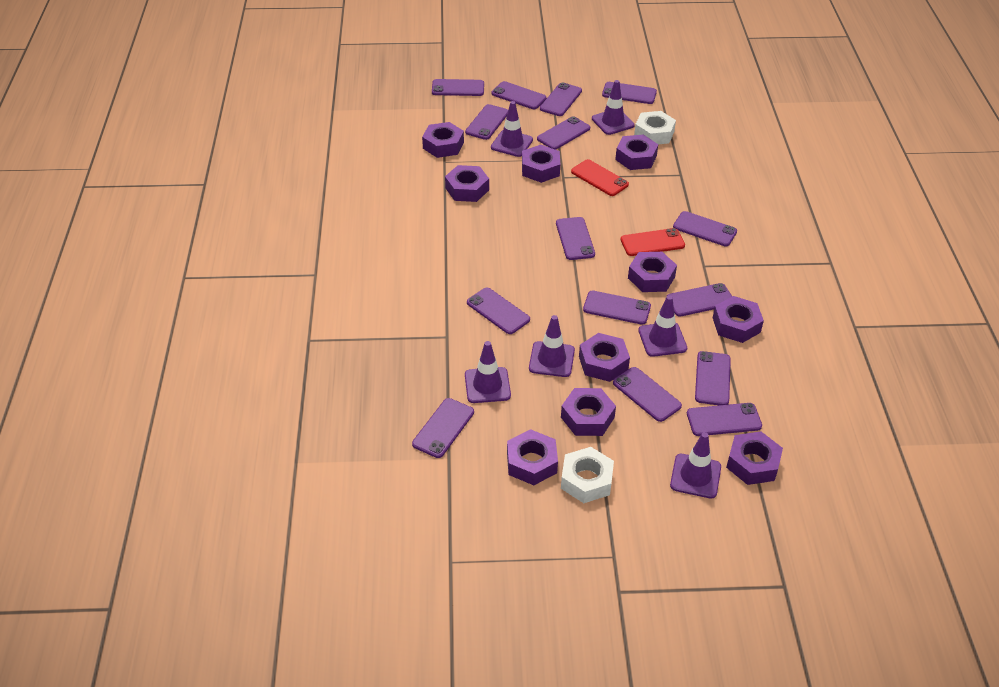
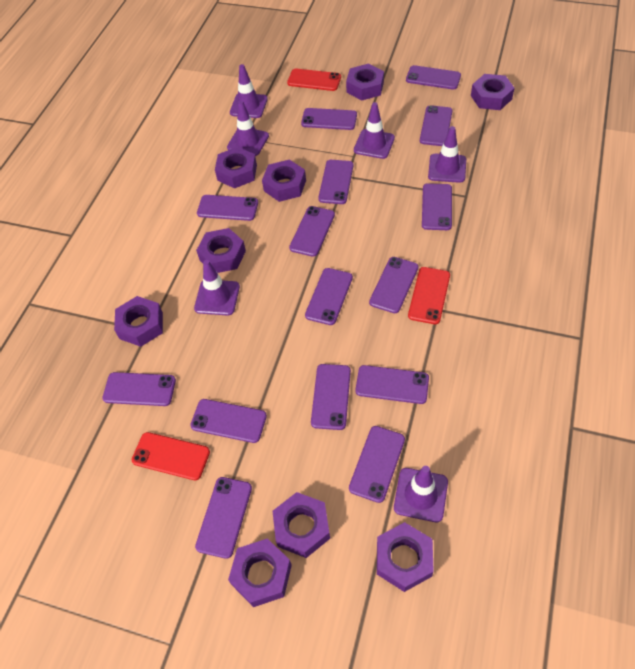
purple nut: 10 -> 9
red phone: 2 -> 3
white nut: 2 -> 0

